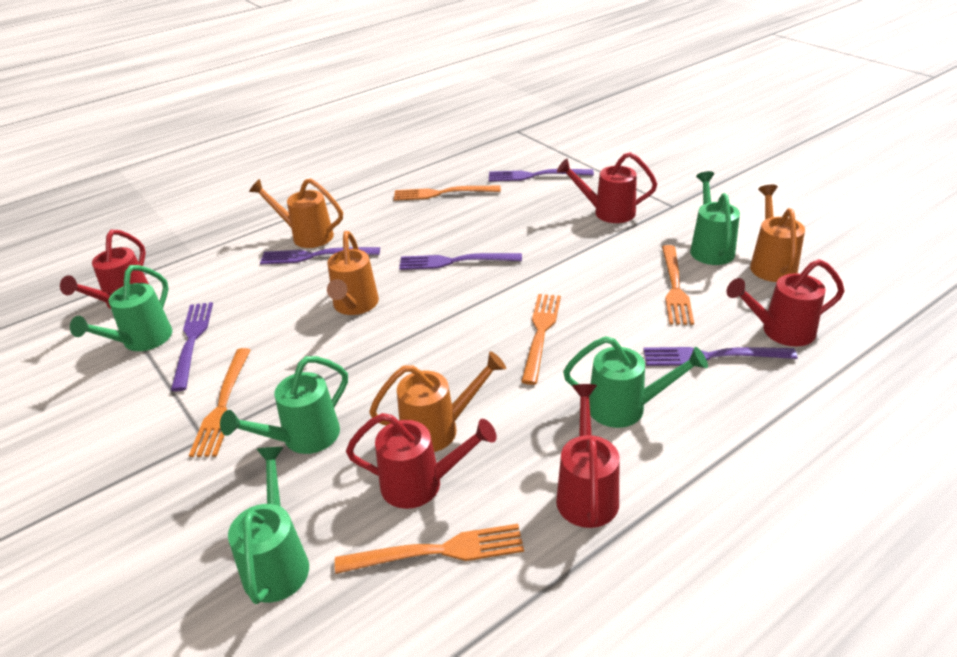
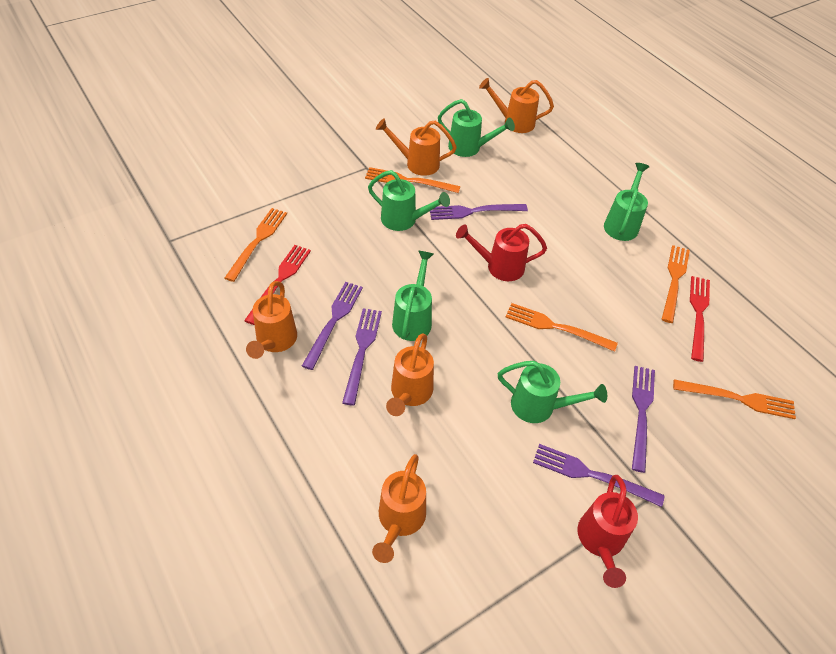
orange watering can: 4 -> 5
red fork: 0 -> 2
red watering can: 5 -> 2

